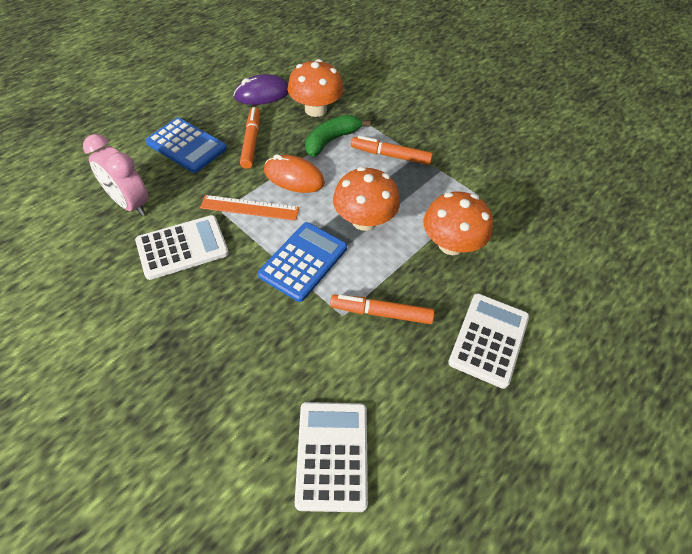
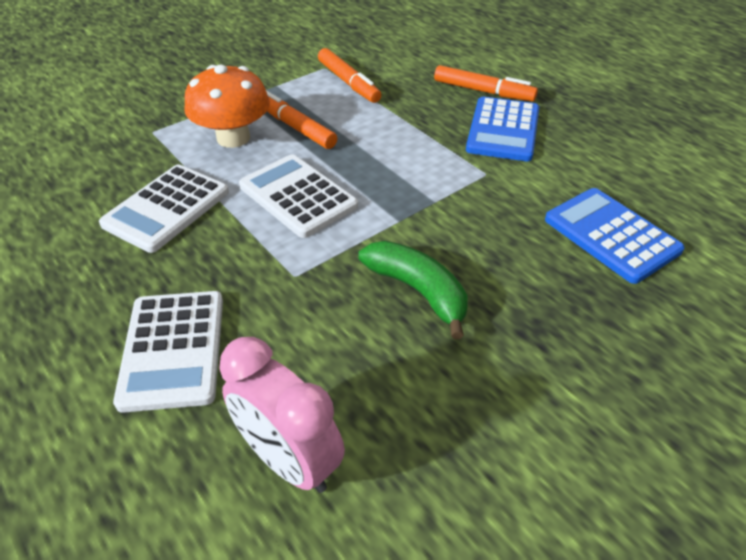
orange mouse: 1 -> 0
orange mushroom: 3 -> 1
orange ruler: 1 -> 0
purple mouse: 1 -> 0

